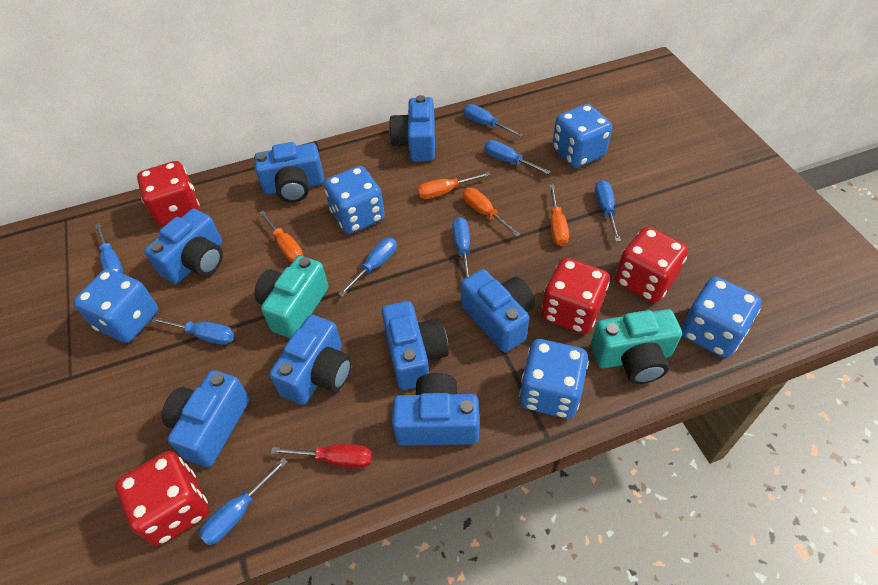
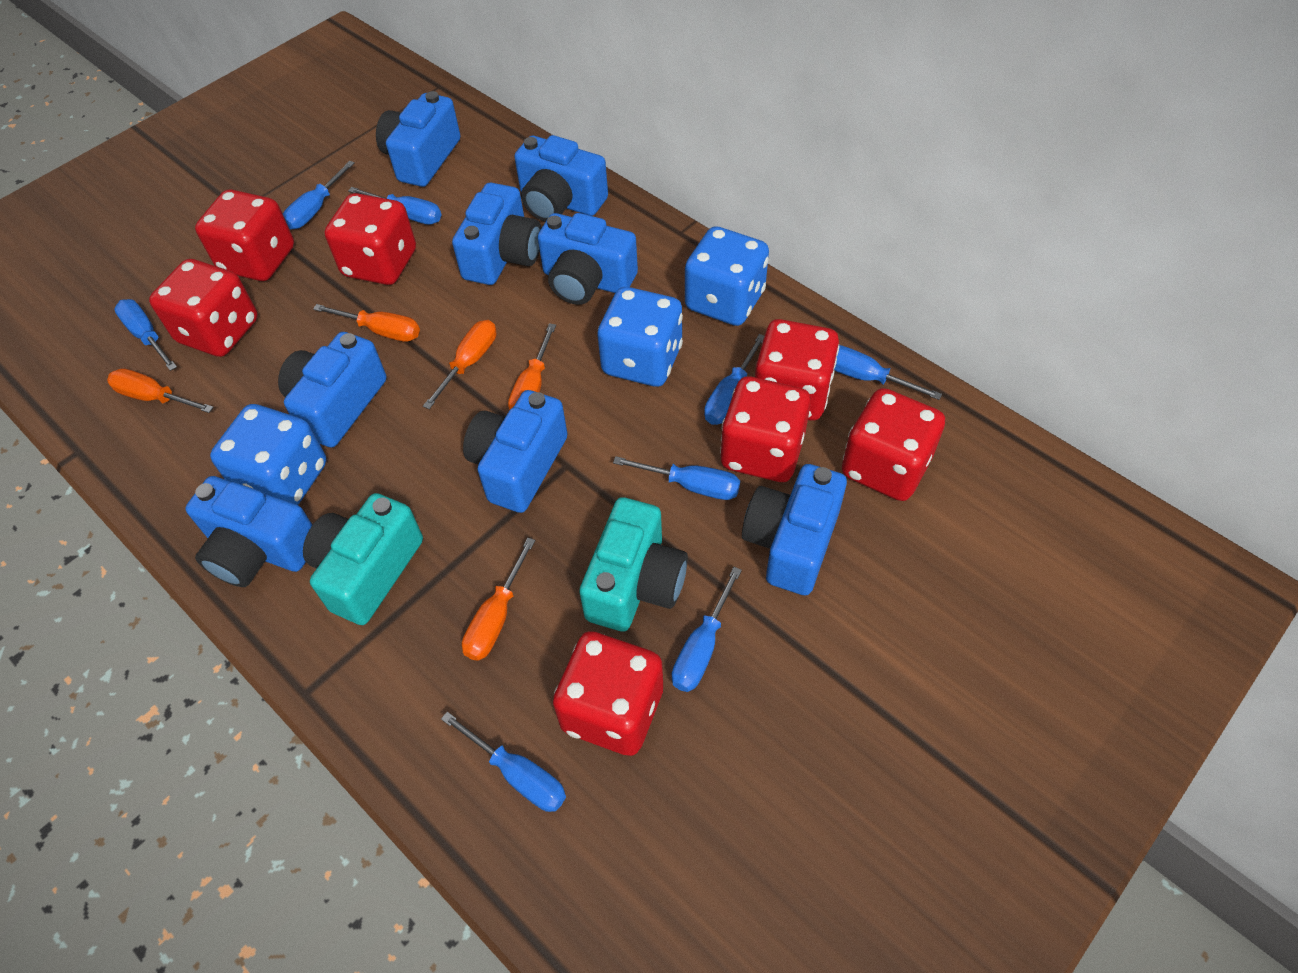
blue dice: 5 -> 3
orange screwdriver: 4 -> 5
red dice: 4 -> 7
red screwdriver: 1 -> 0

